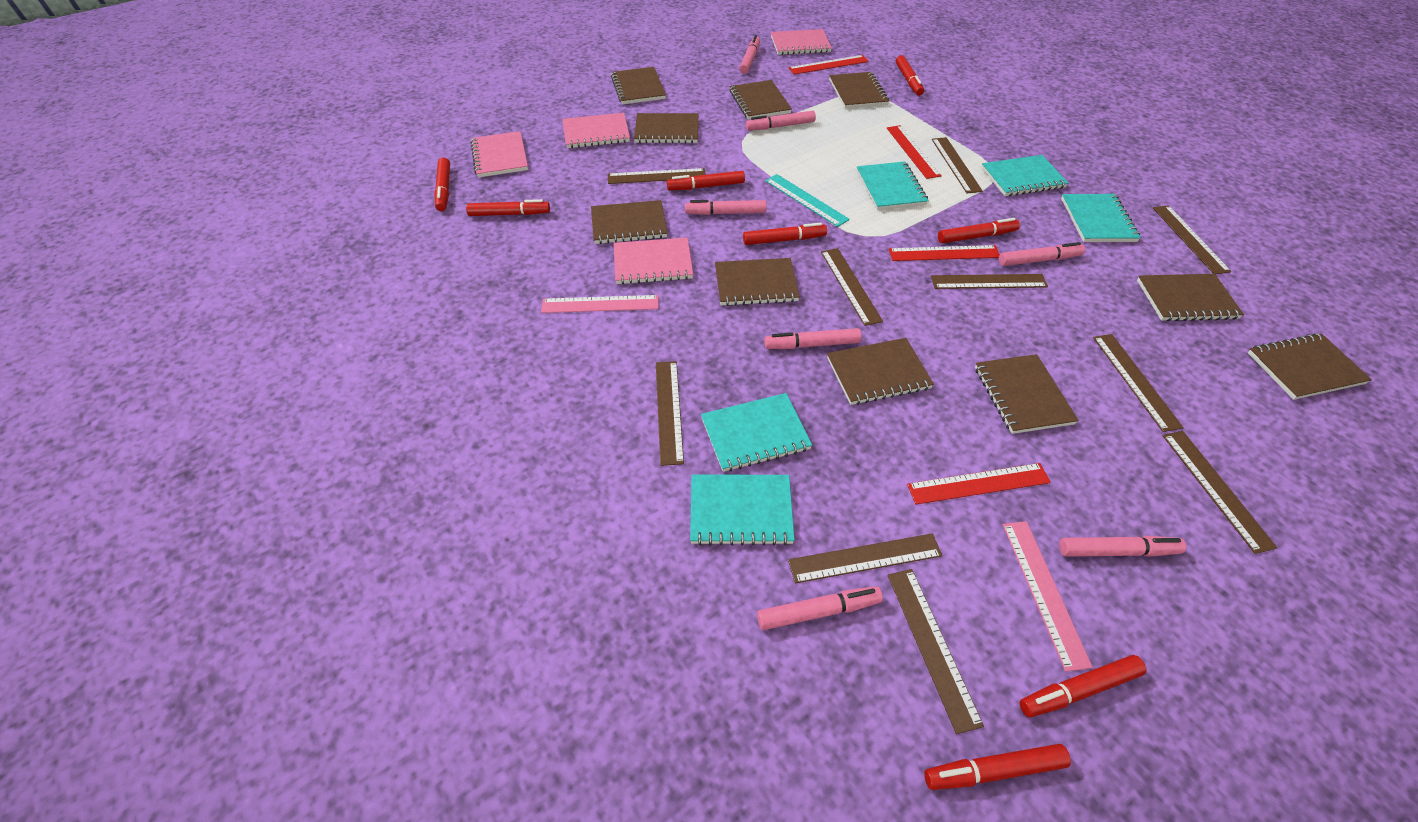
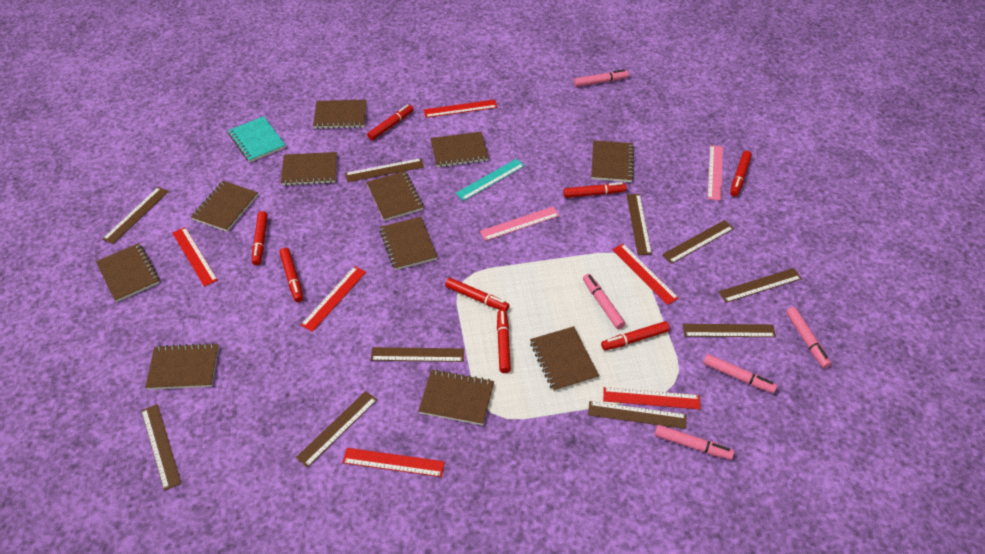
brown notebook: 10 -> 11
pink marker: 7 -> 5
pink notebook: 4 -> 0
red ruler: 4 -> 6
turquoise notebook: 5 -> 1

